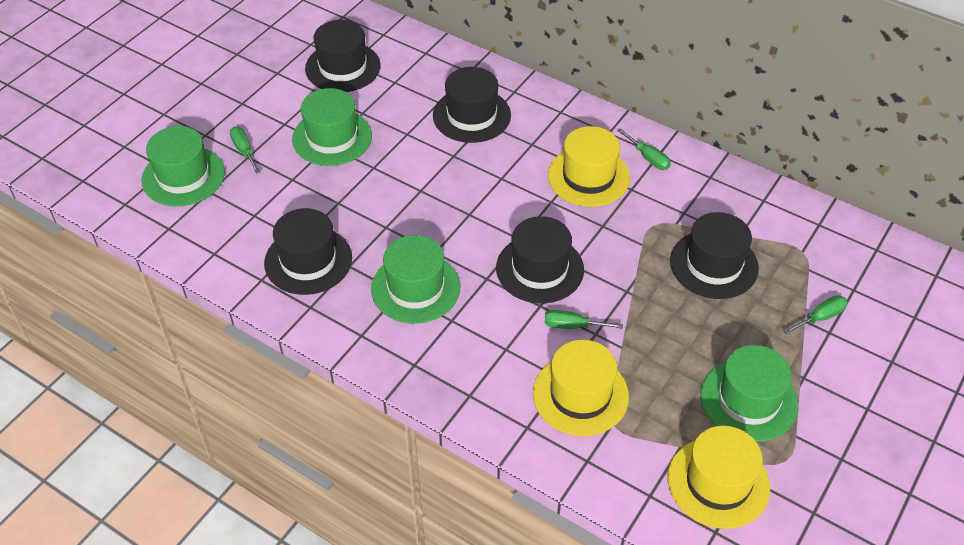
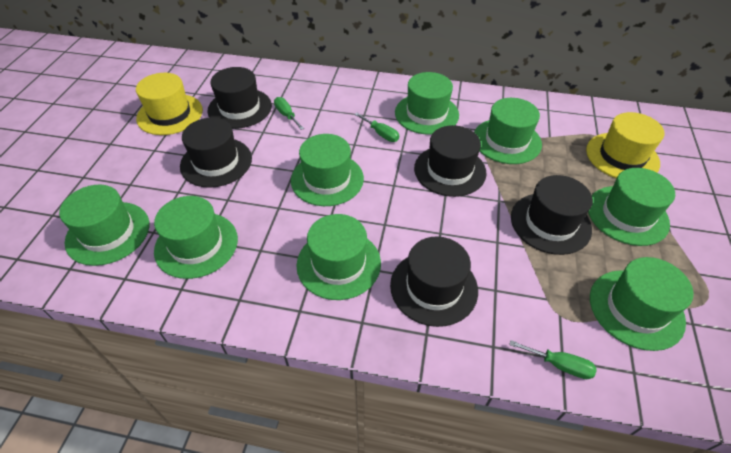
green hat: 4 -> 8
green screwdriver: 4 -> 3
yellow hat: 3 -> 2

